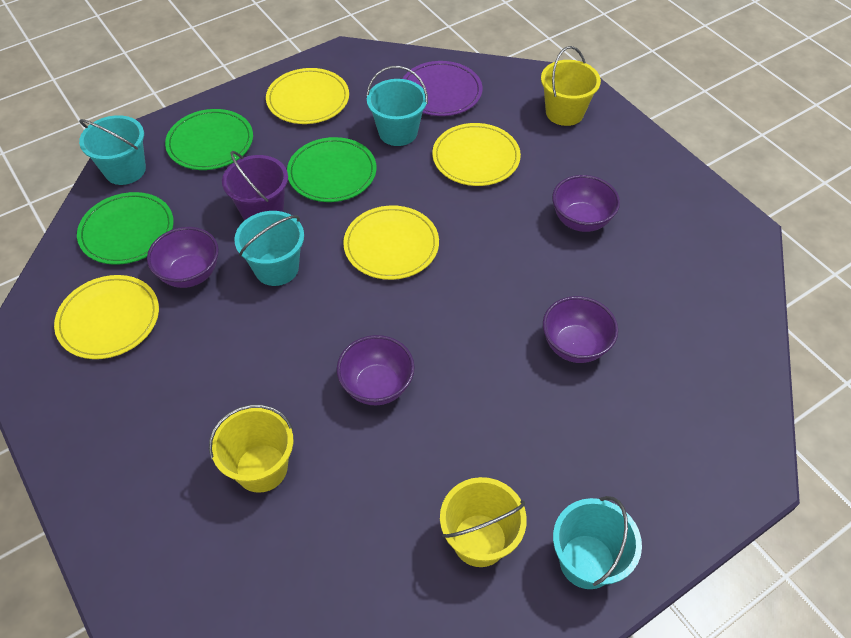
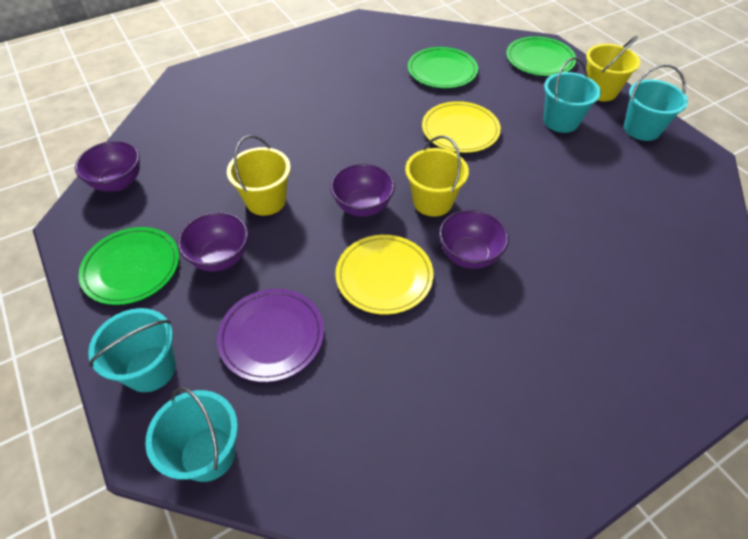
purple bucket: 1 -> 0
yellow plate: 4 -> 2

